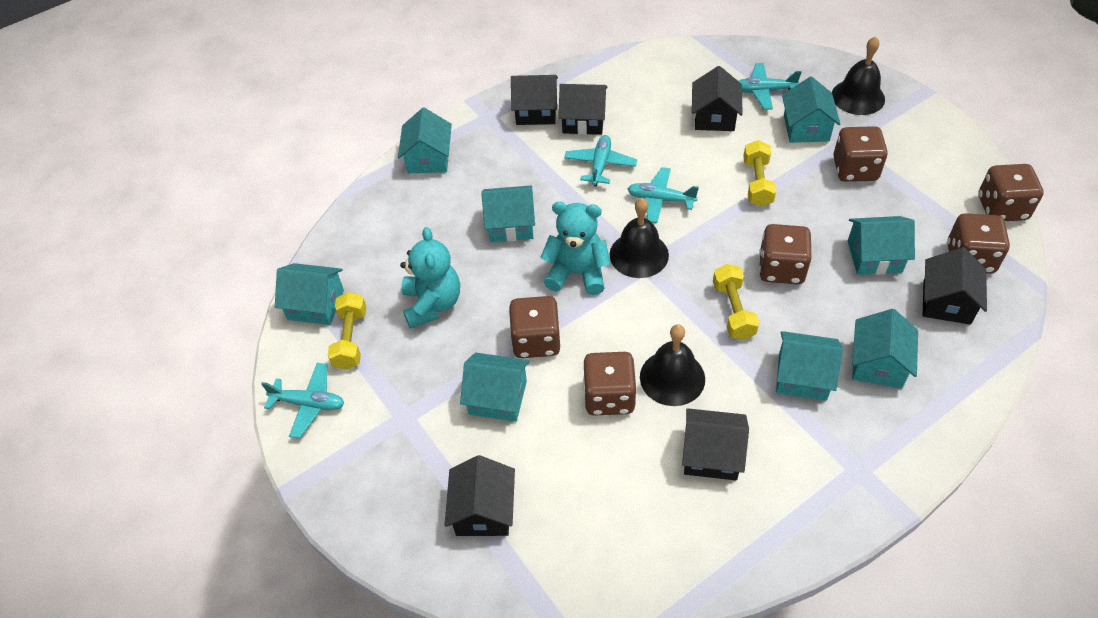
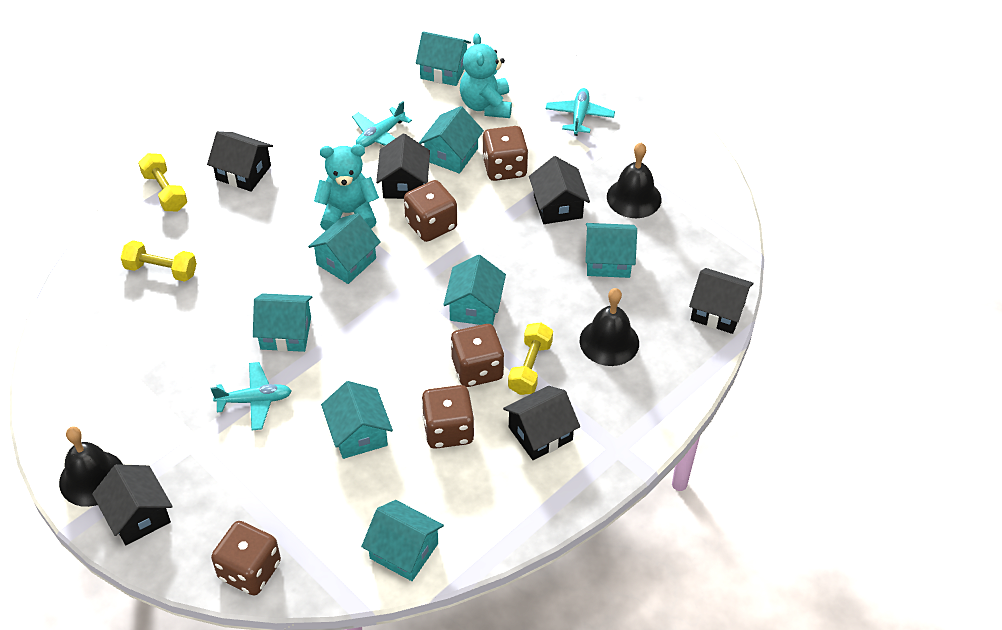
brown dice: 6 -> 5
turquoise plane: 4 -> 3

